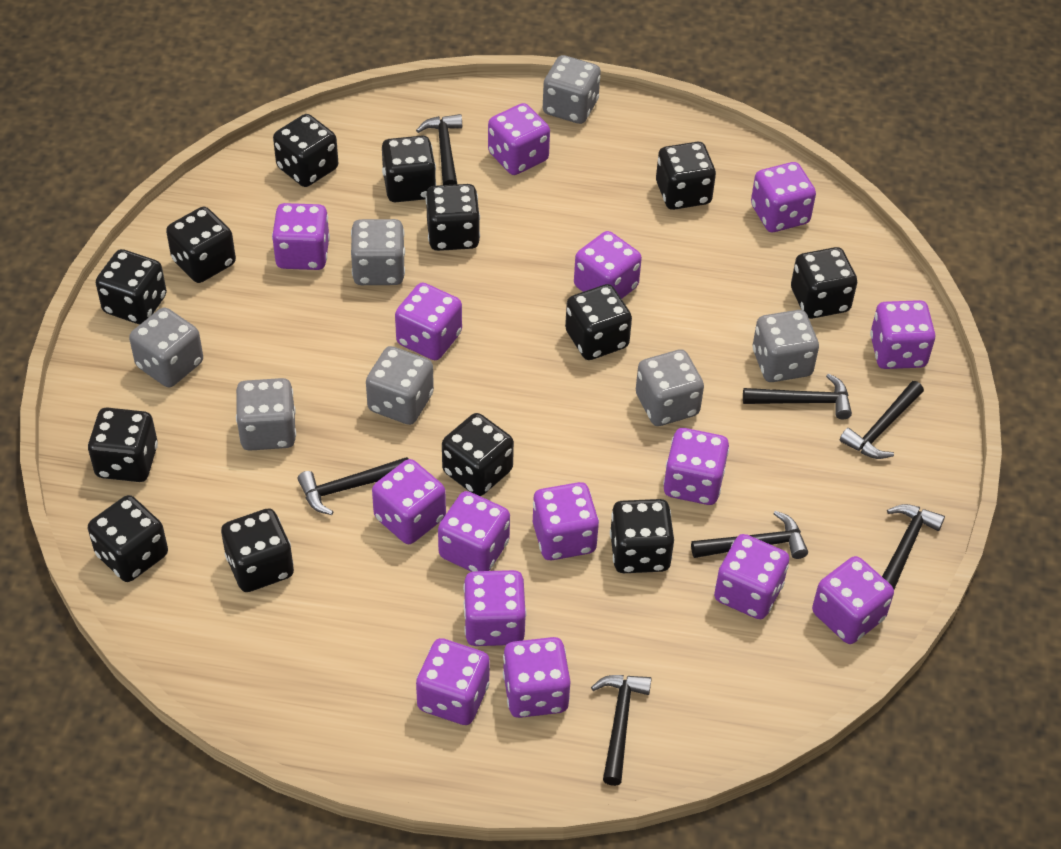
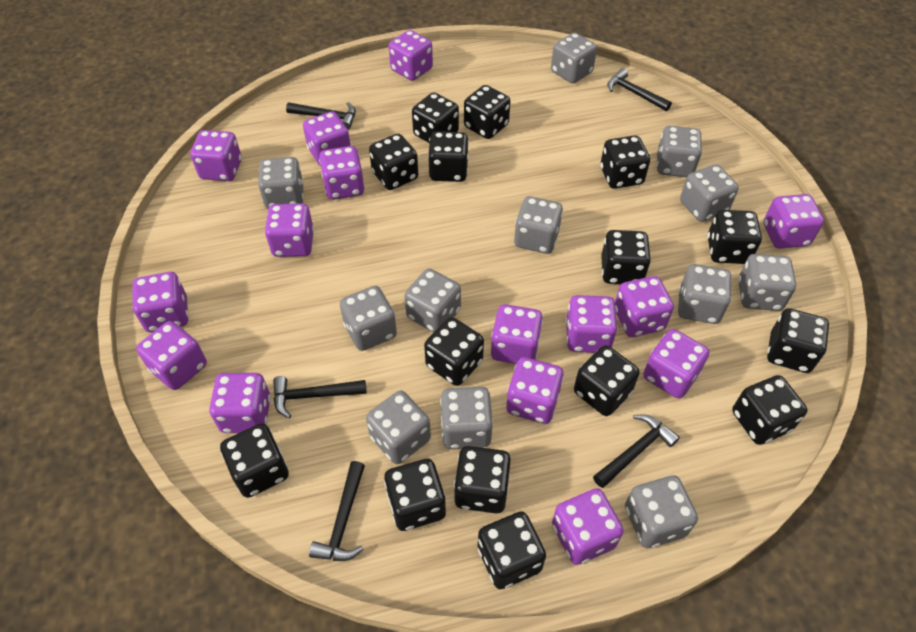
black dice: 13 -> 15
black hammer: 7 -> 5
grey dice: 7 -> 12

